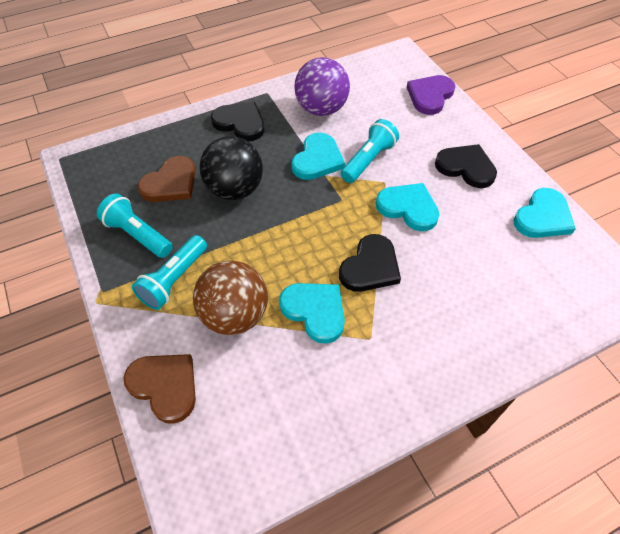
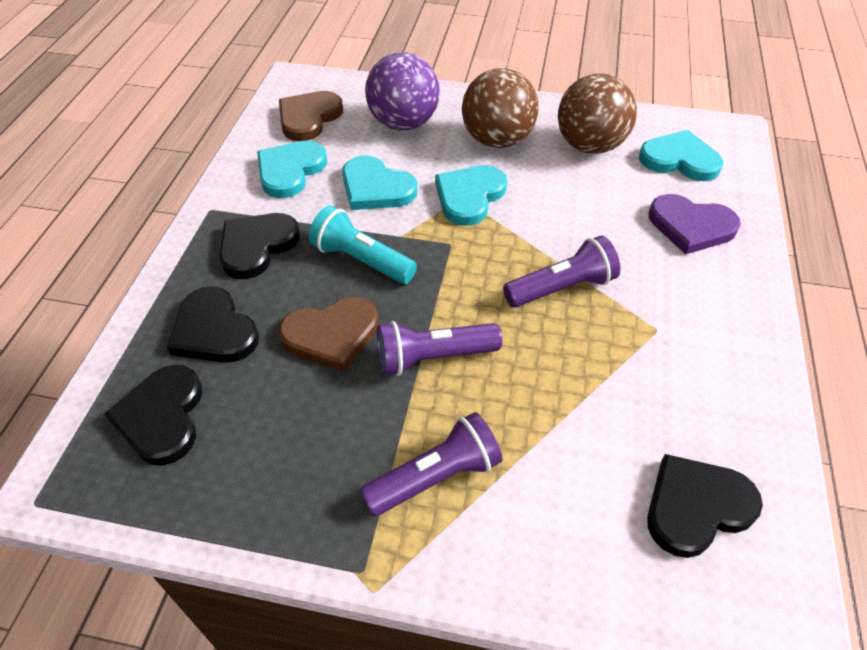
black ball: 1 -> 0
black heart: 3 -> 4
brown ball: 1 -> 2
purple flashlight: 0 -> 3
turquoise flashlight: 3 -> 1

